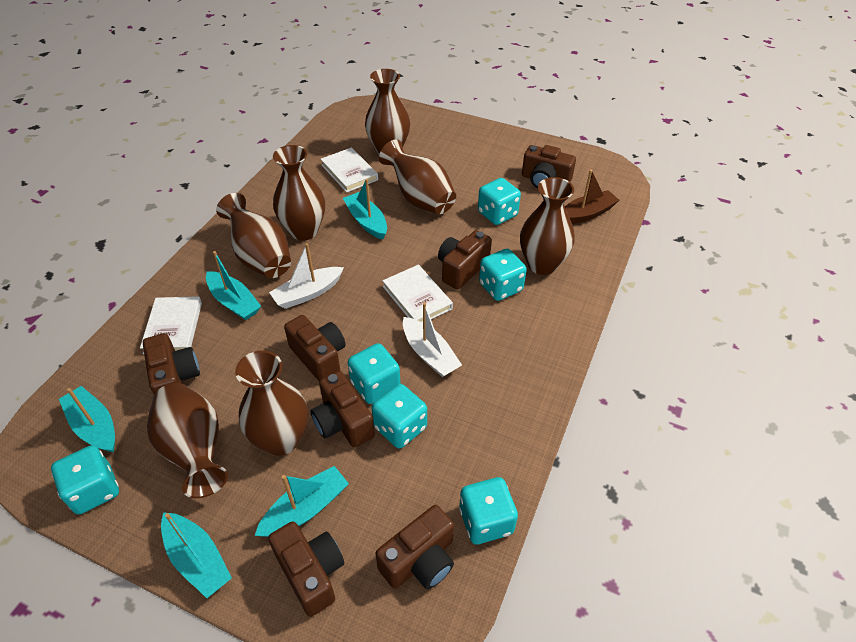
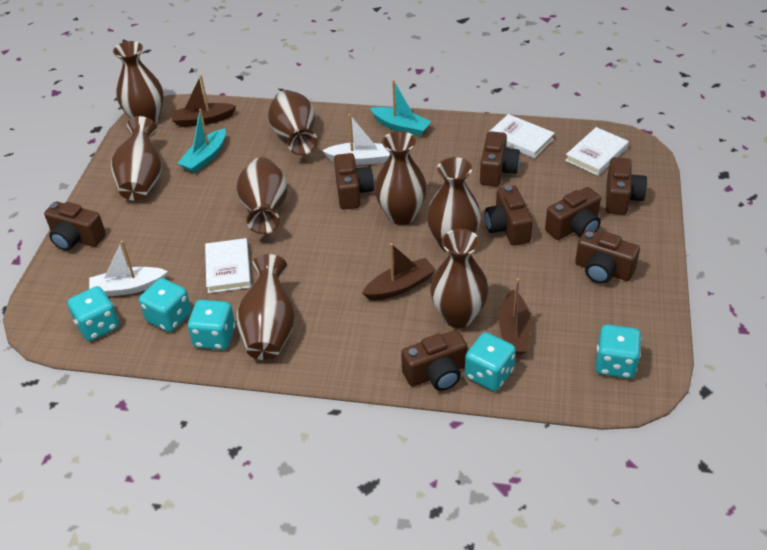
brown boat: 1 -> 3
brown camera: 7 -> 8
brown vase: 7 -> 8
turquoise boat: 5 -> 2
turquoise dice: 6 -> 5

